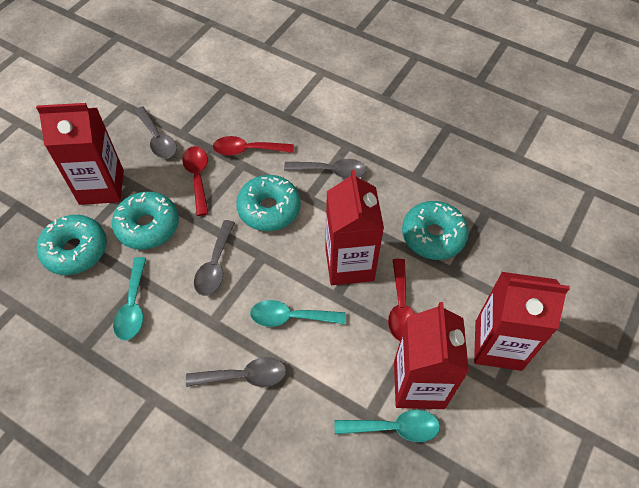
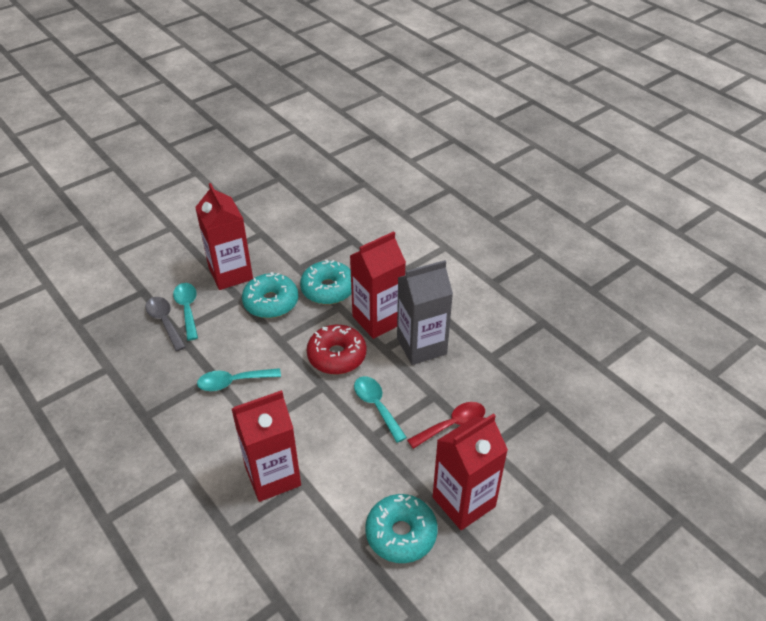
grey carton: 0 -> 1
grey spoon: 4 -> 1
red donut: 0 -> 1
red spoon: 3 -> 1
turquoise donut: 4 -> 3

